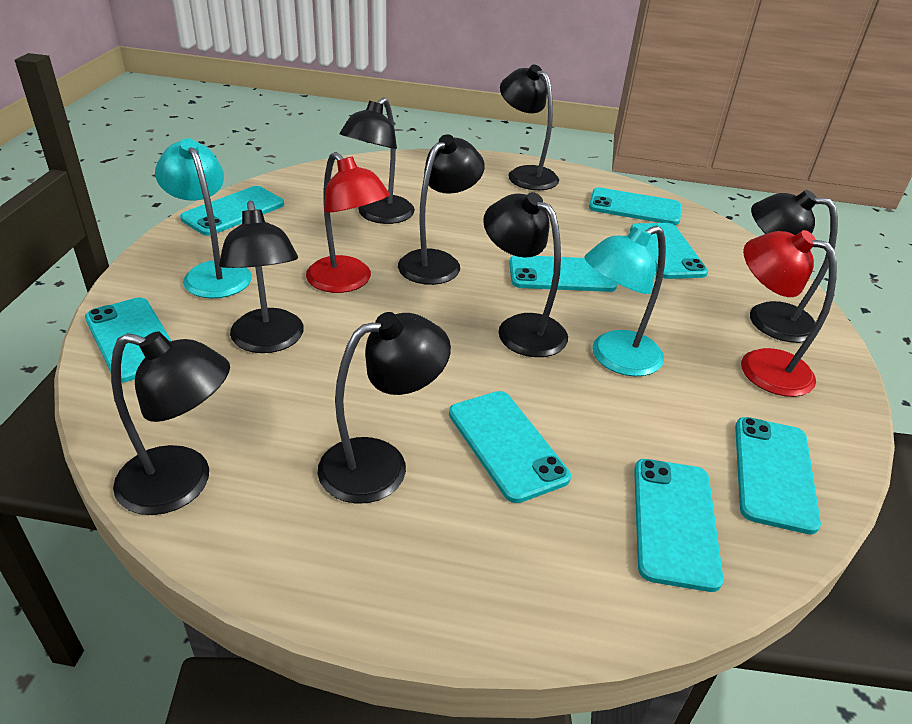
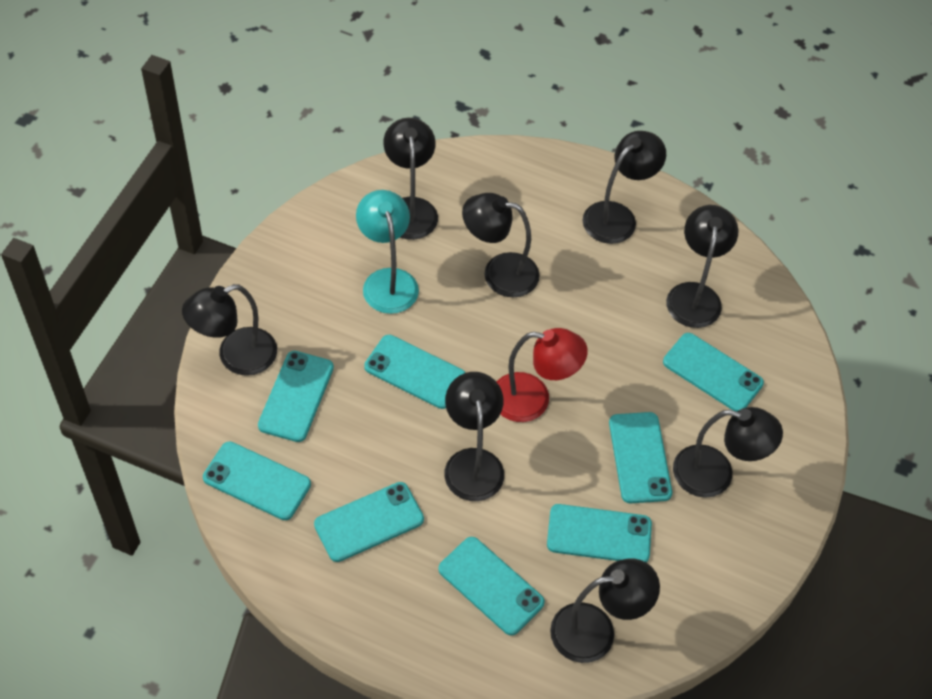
red lamp: 2 -> 1
turquoise lamp: 2 -> 1

